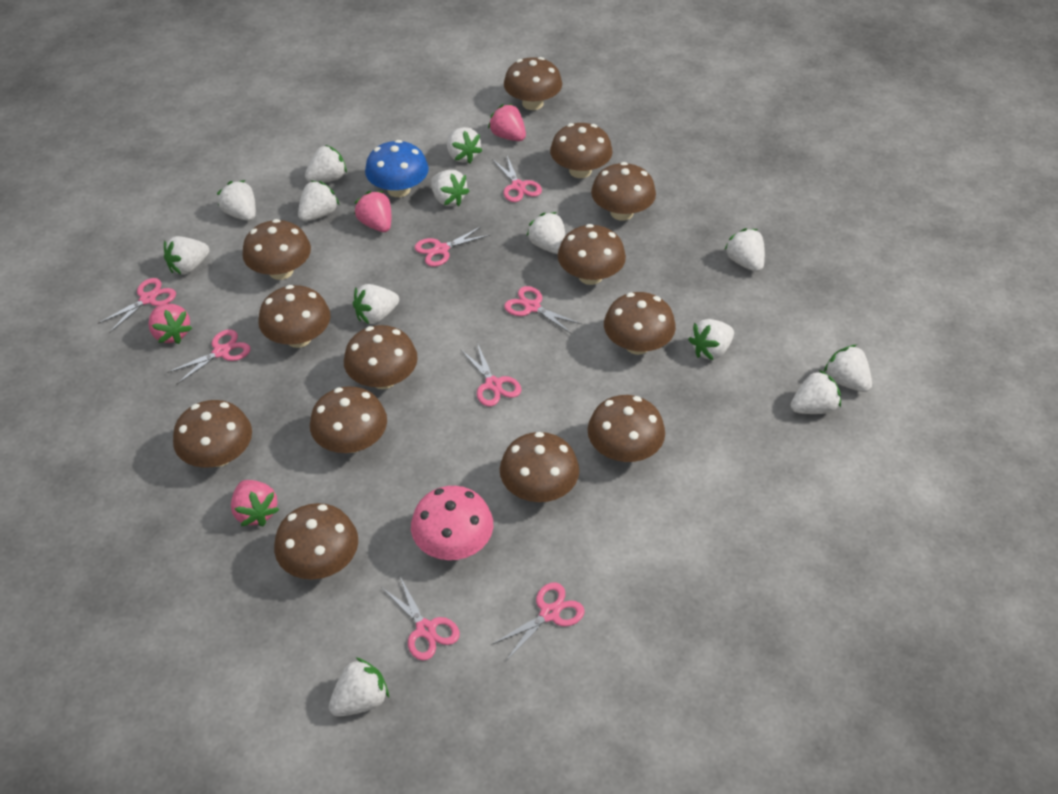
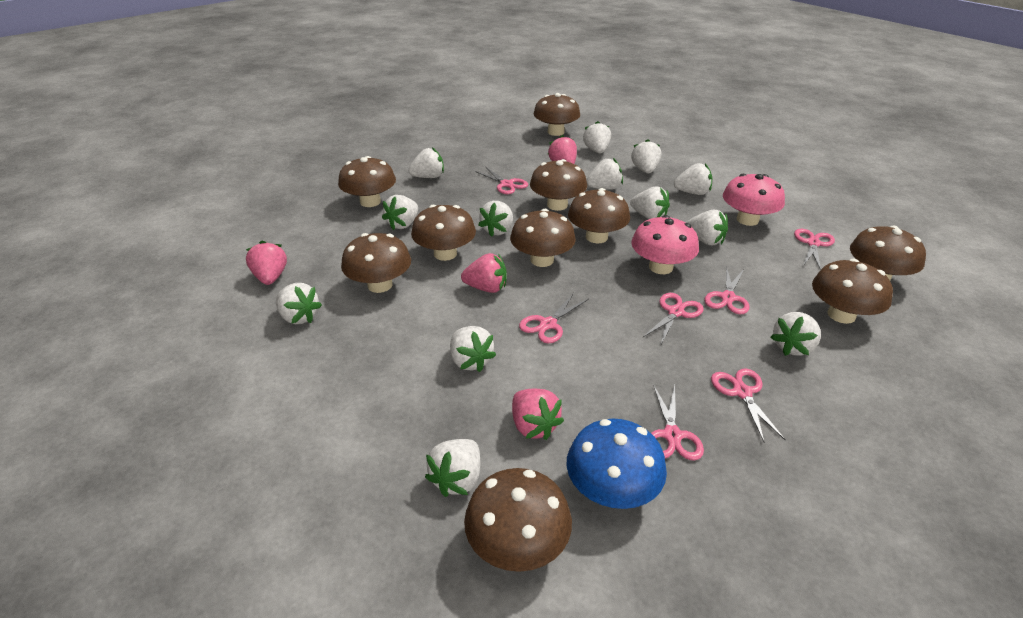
brown mushroom: 13 -> 10
pink mushroom: 1 -> 2
pink scissors: 8 -> 7

